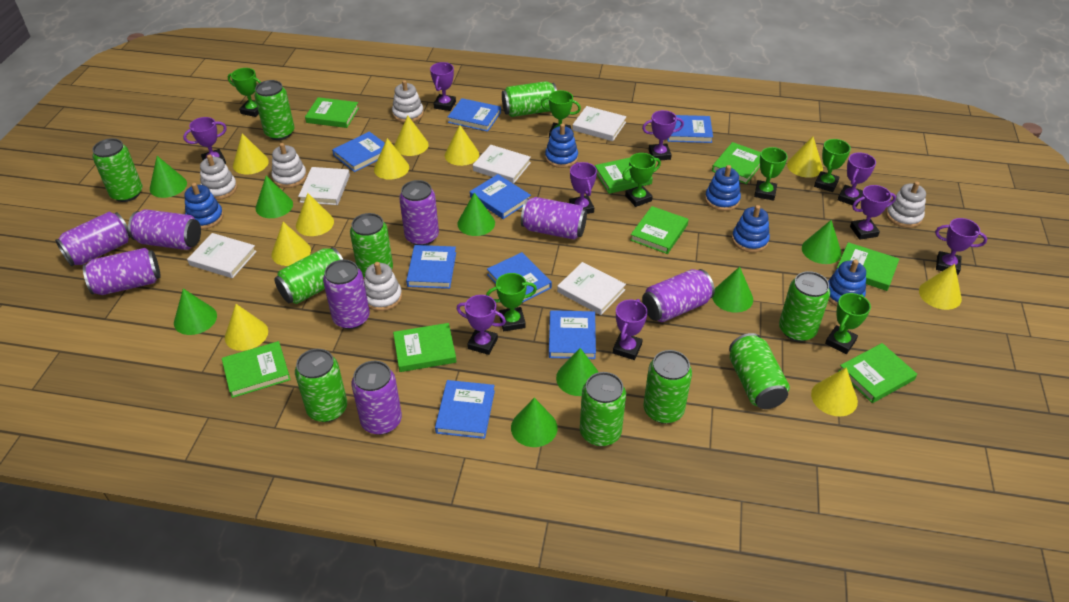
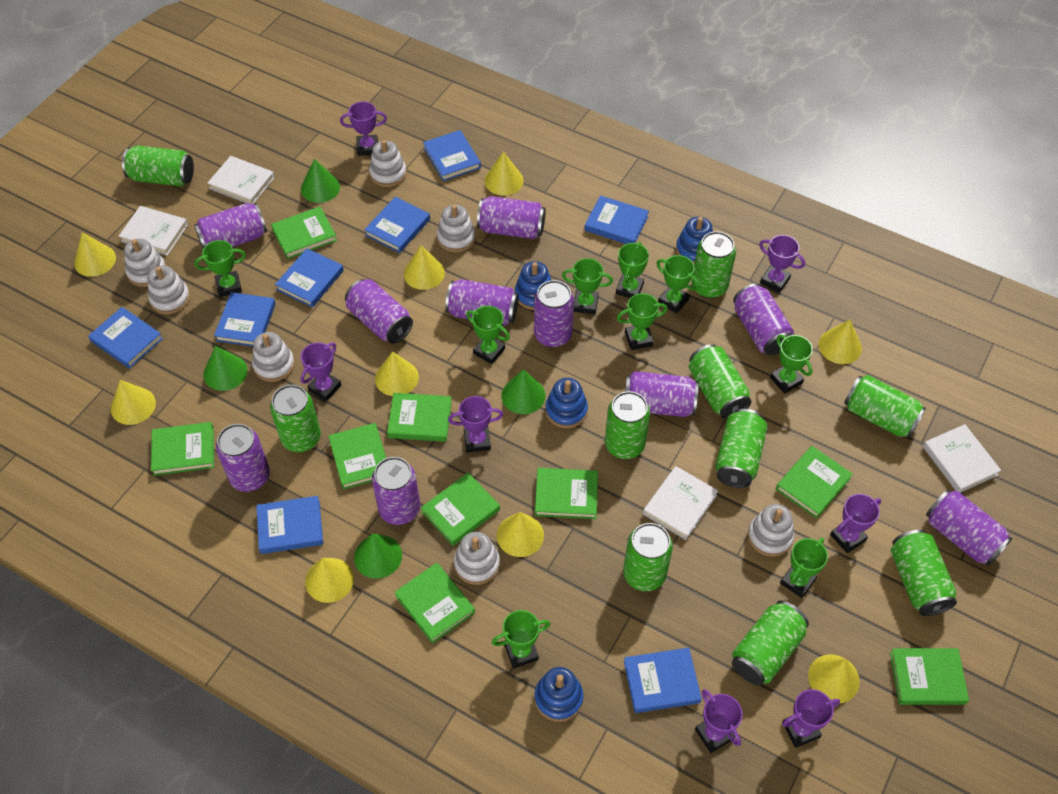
blue stacking toy: 5 -> 4
green book: 8 -> 9
green cone: 8 -> 4
green trophy: 7 -> 9
purple can: 8 -> 10
purple trophy: 9 -> 7
white book: 5 -> 4
white stacking toy: 5 -> 7
yellow cone: 10 -> 9

